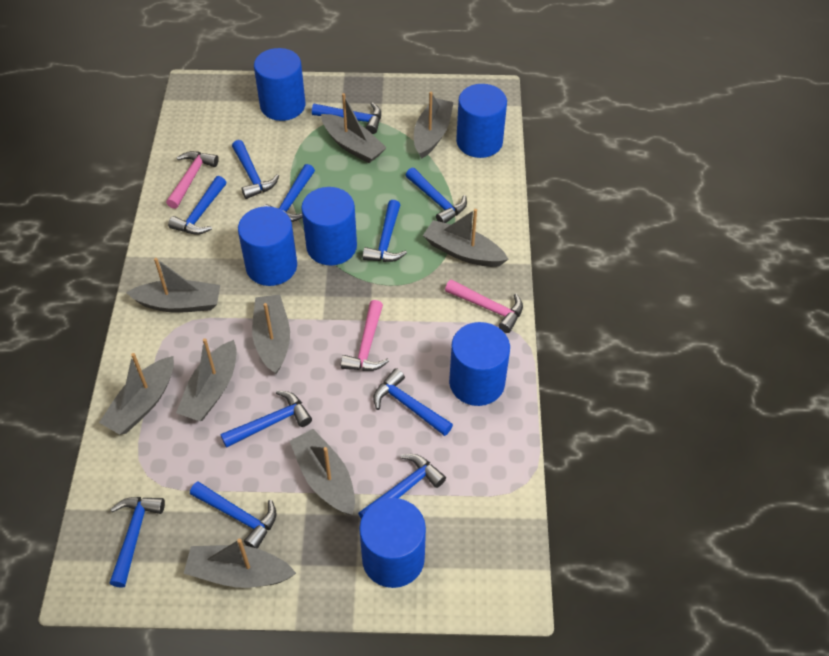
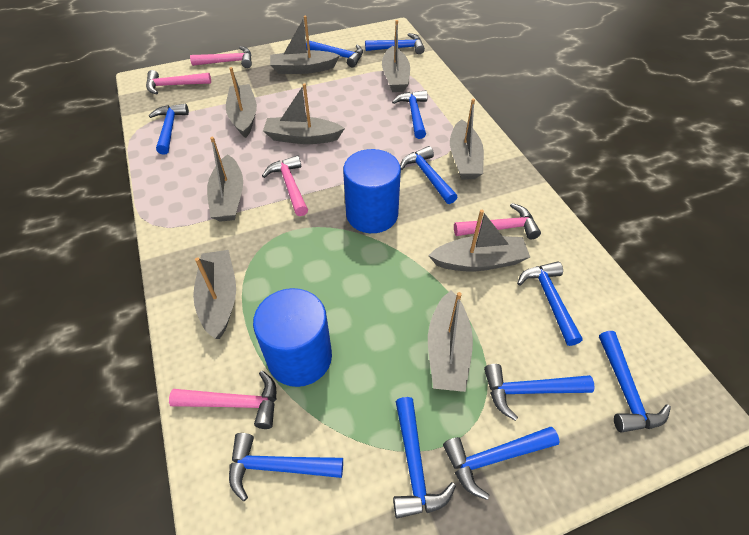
blue cylinder: 6 -> 2
pink hammer: 3 -> 5

